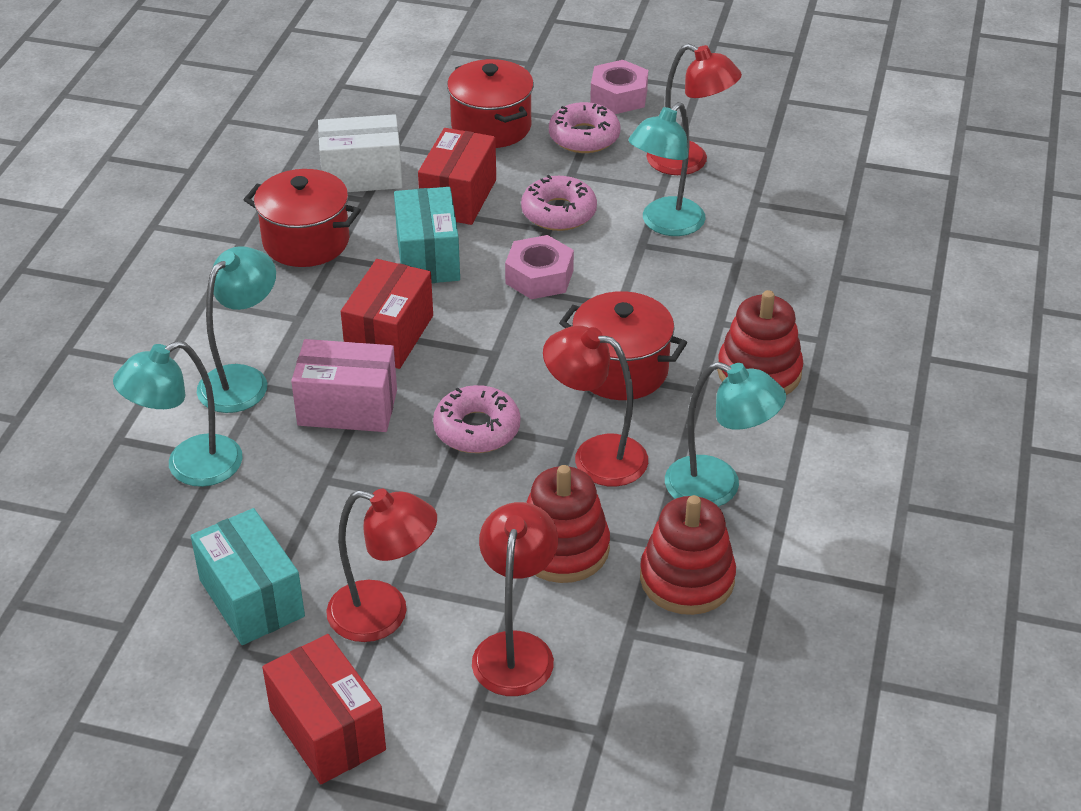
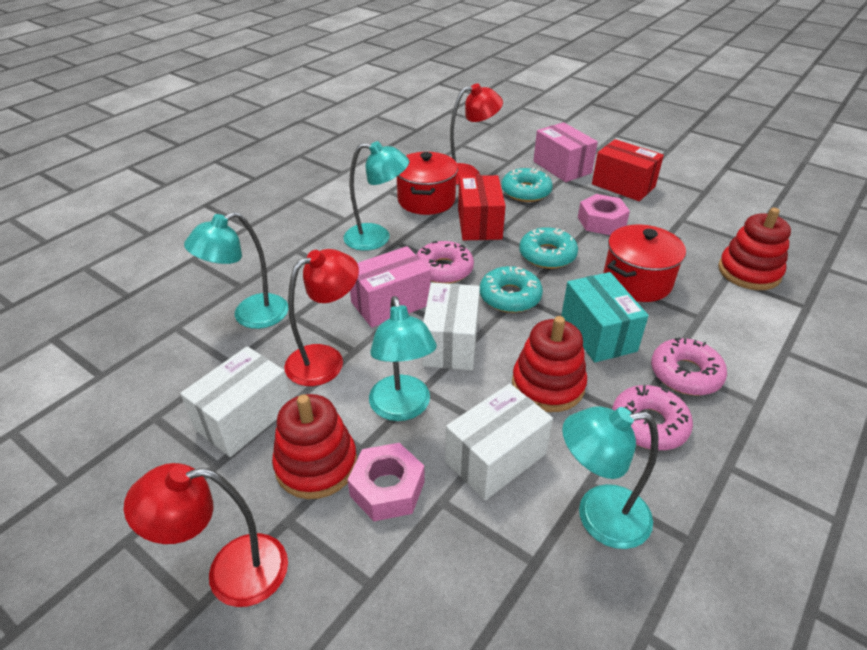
pink box: 1 -> 2
red box: 3 -> 2
red lamp: 4 -> 3
red pot: 3 -> 2
turquoise box: 2 -> 1
turquoise donut: 0 -> 3
white box: 1 -> 3

